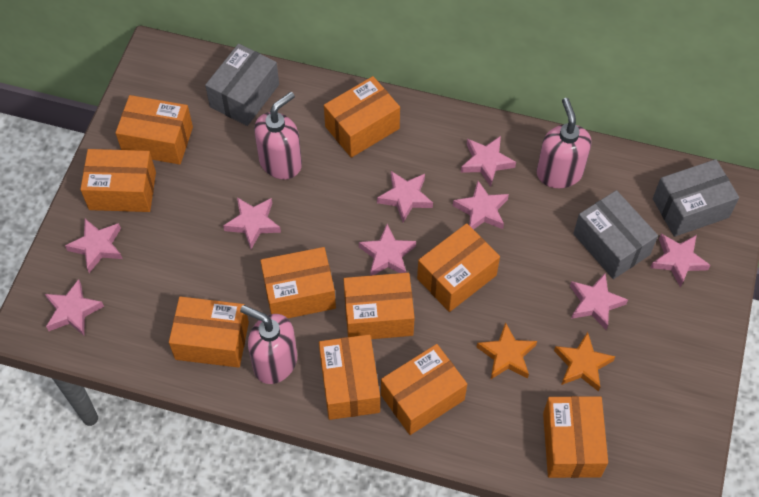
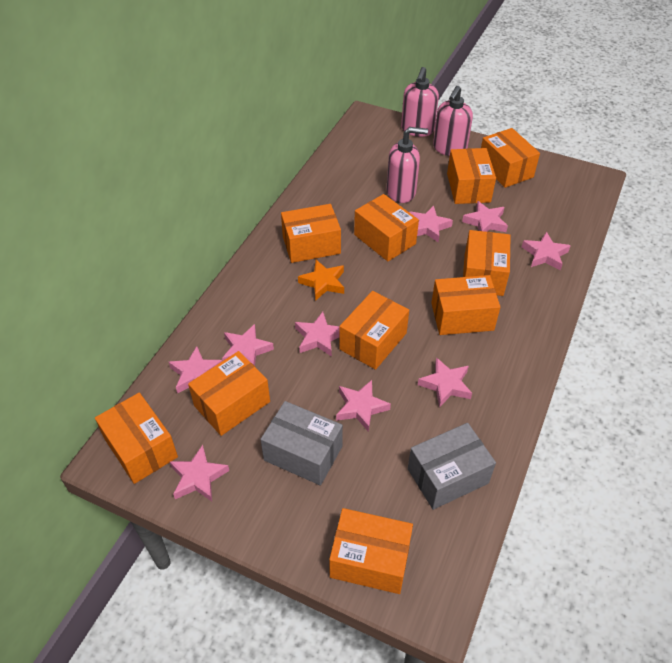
grey box: 3 -> 2
orange star: 2 -> 1

